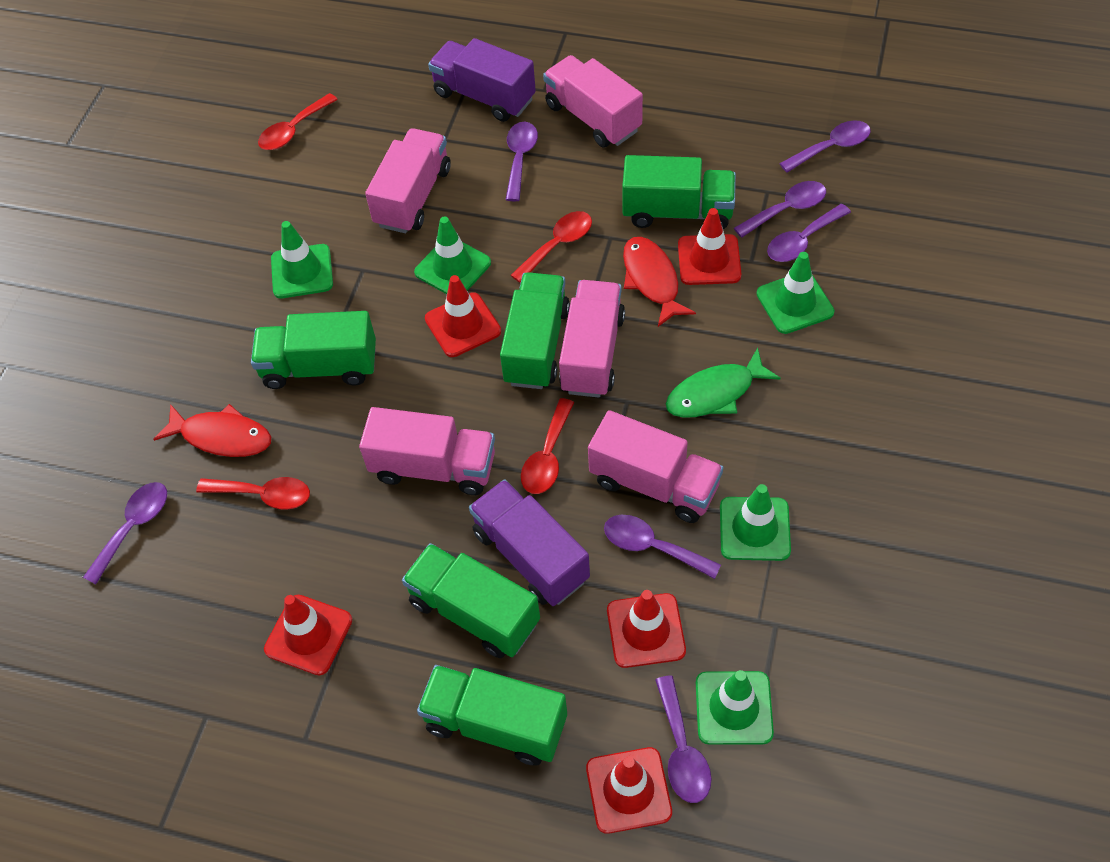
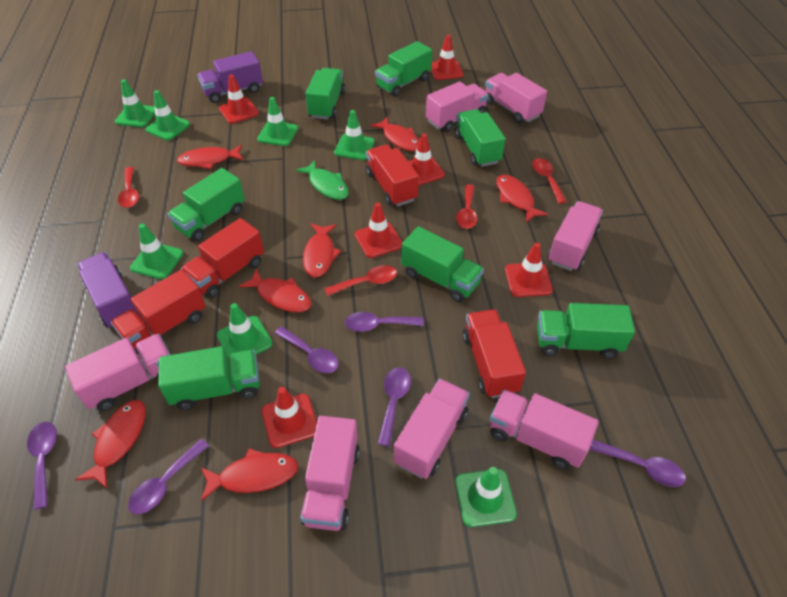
green traffic cone: 5 -> 7
green truck: 5 -> 7
pink truck: 5 -> 7
purple spoon: 7 -> 6
red fish: 2 -> 7
red traffic cone: 5 -> 6
red truck: 0 -> 4

